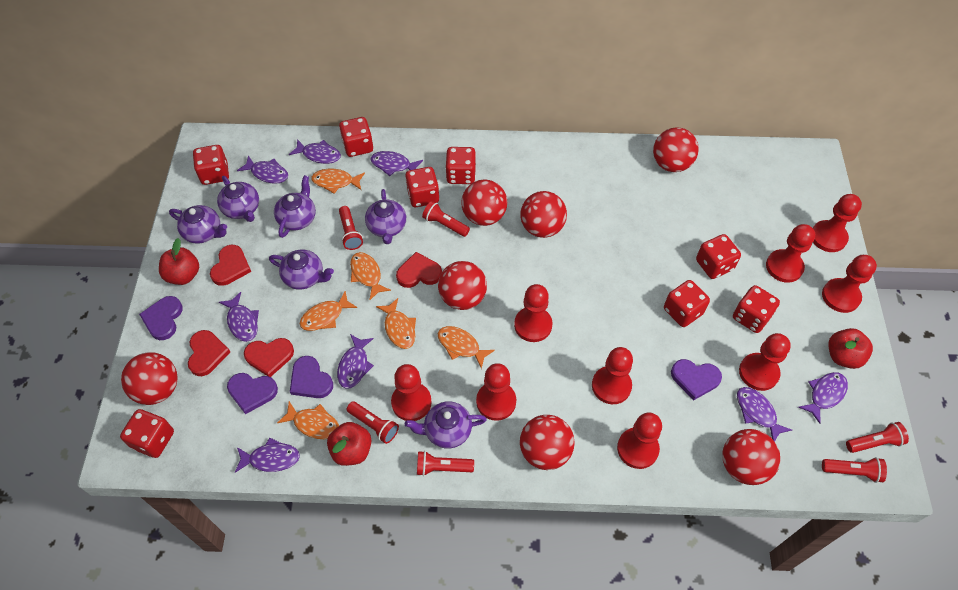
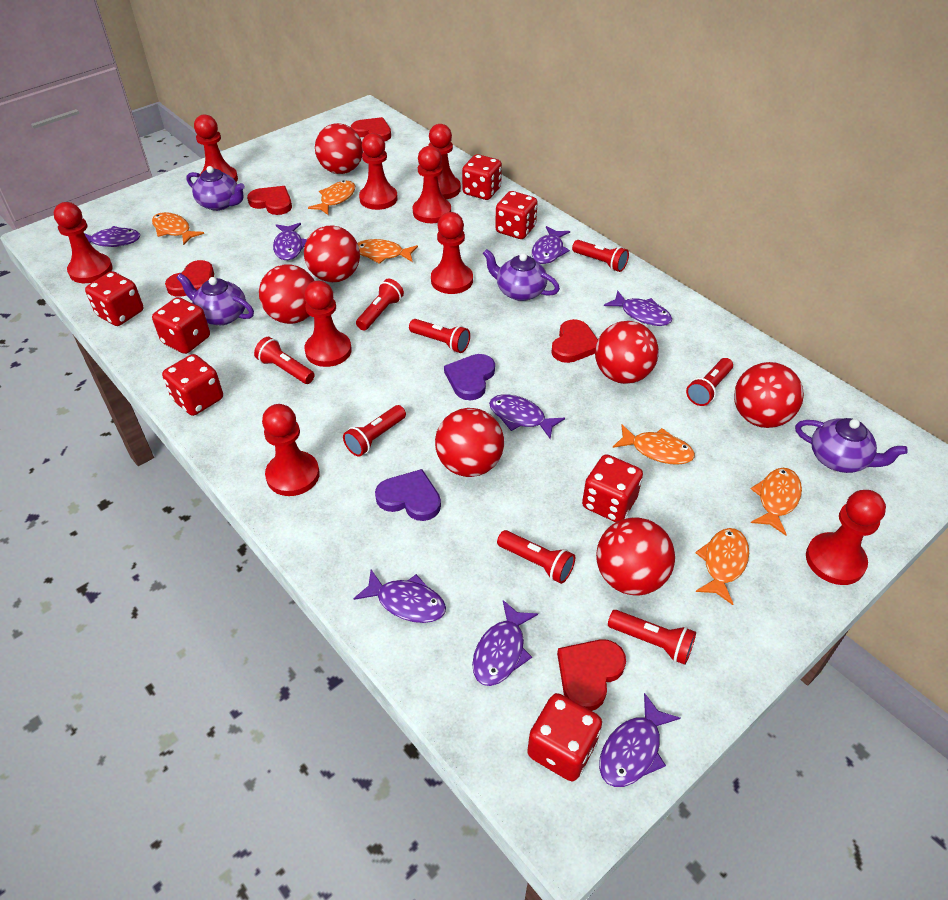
purple heart: 4 -> 2
purple teapot: 6 -> 4
red apple: 3 -> 0
red dice: 8 -> 7
red flashlight: 6 -> 8
red heart: 4 -> 5

